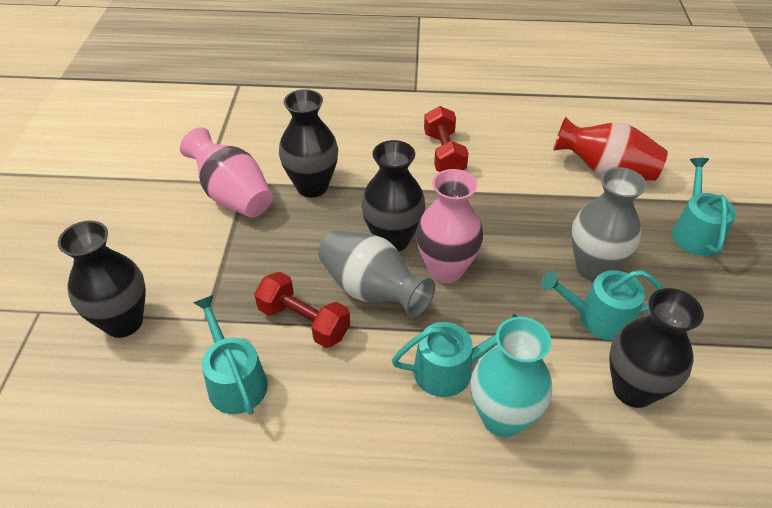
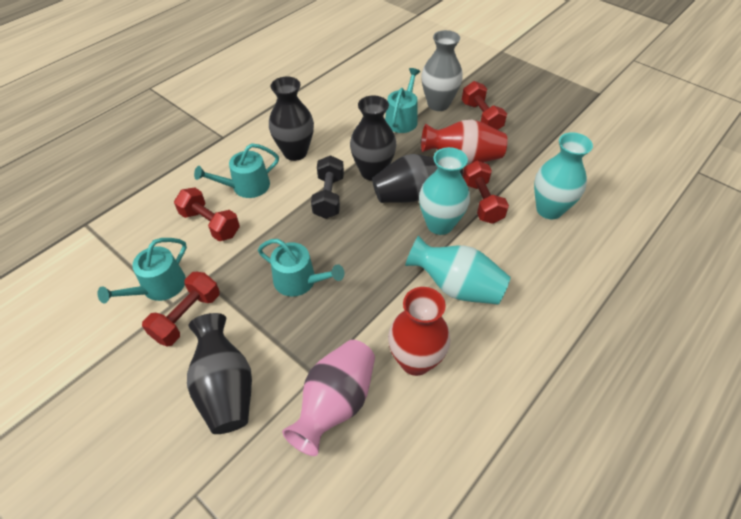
black dumbbell: 0 -> 1
grey vase: 2 -> 1
pink vase: 2 -> 1
red dumbbell: 2 -> 4
red vase: 1 -> 2
turquoise vase: 1 -> 3

